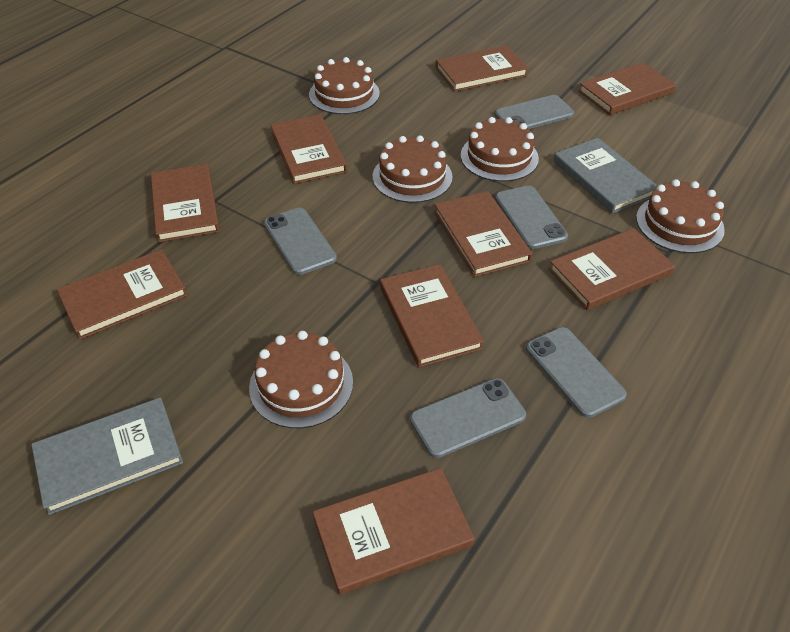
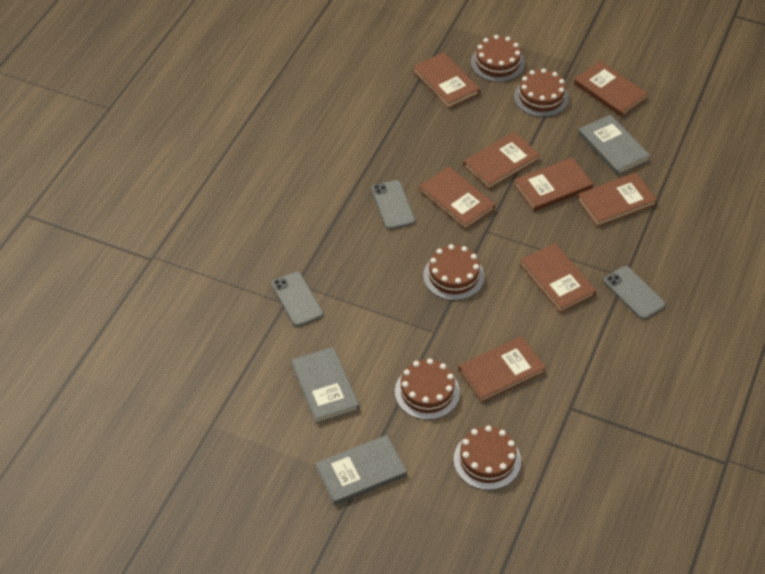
brown book: 9 -> 8
grey book: 2 -> 3
grey phone: 5 -> 3

